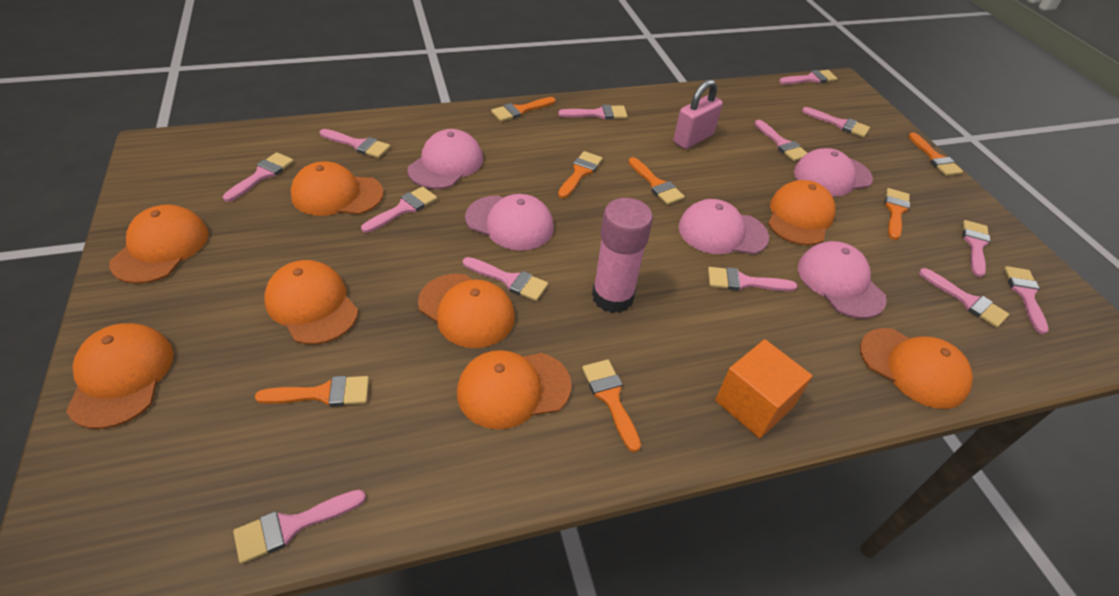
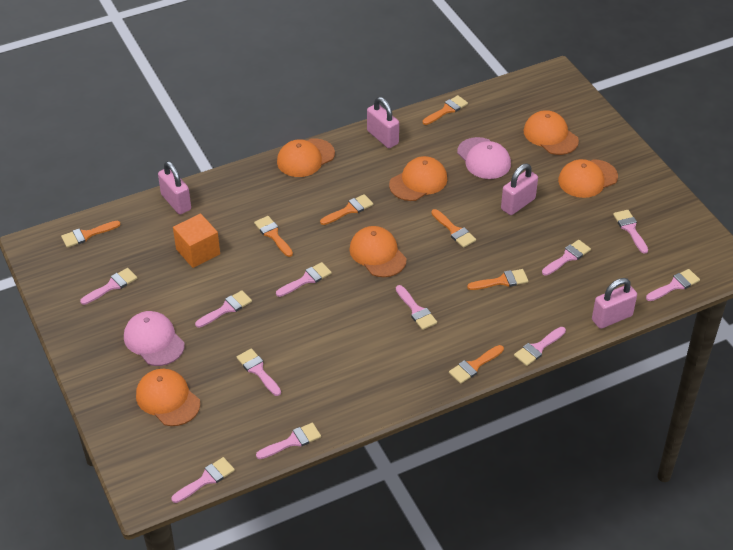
orange cap: 8 -> 6
pink brush: 13 -> 11
pink cap: 5 -> 2
pink glue stick: 1 -> 0
pink padlock: 1 -> 4

